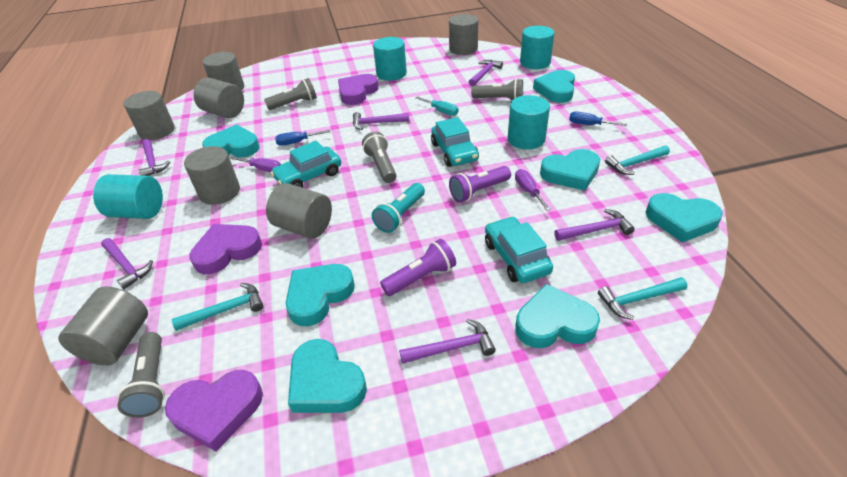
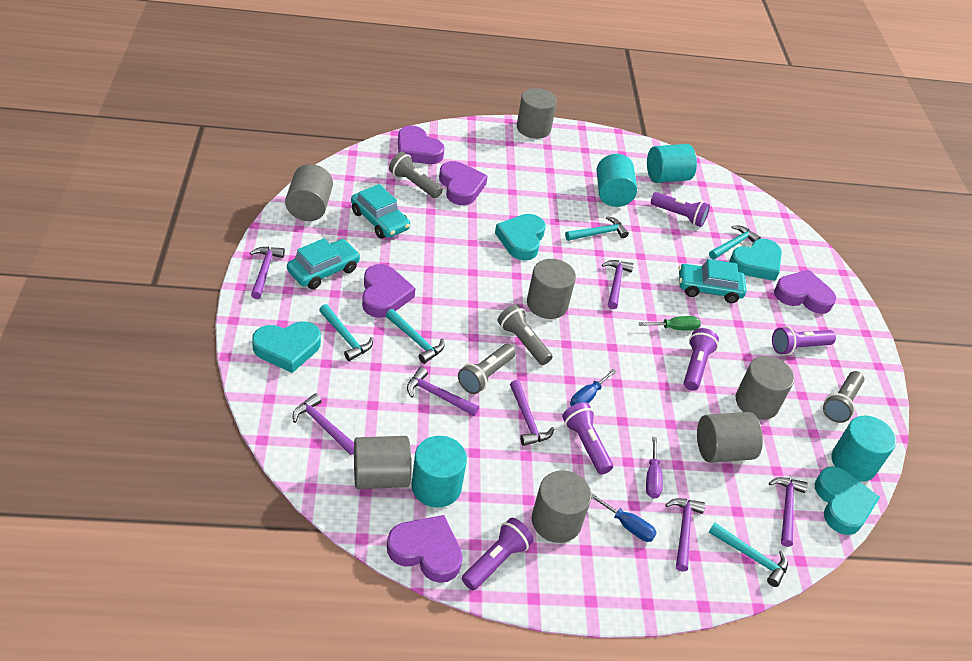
green screwdriver: 0 -> 1
purple flashlight: 2 -> 5
purple hammer: 6 -> 7
purple heart: 3 -> 5
purple screwdriver: 2 -> 1
turquoise flashlight: 1 -> 0
turquoise hammer: 3 -> 5
turquoise heart: 7 -> 4
turquoise screwdriver: 1 -> 0

